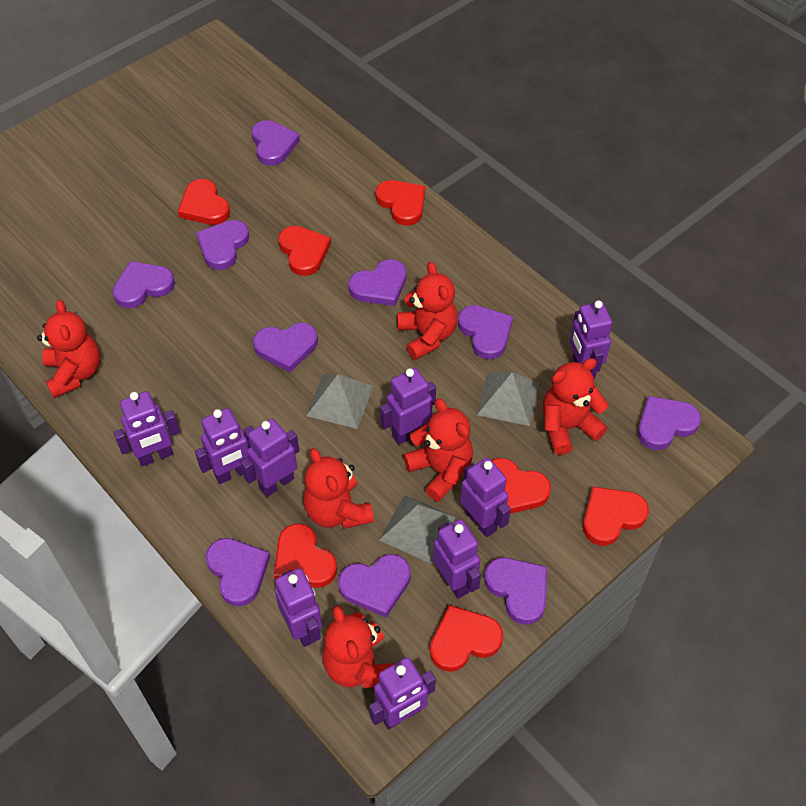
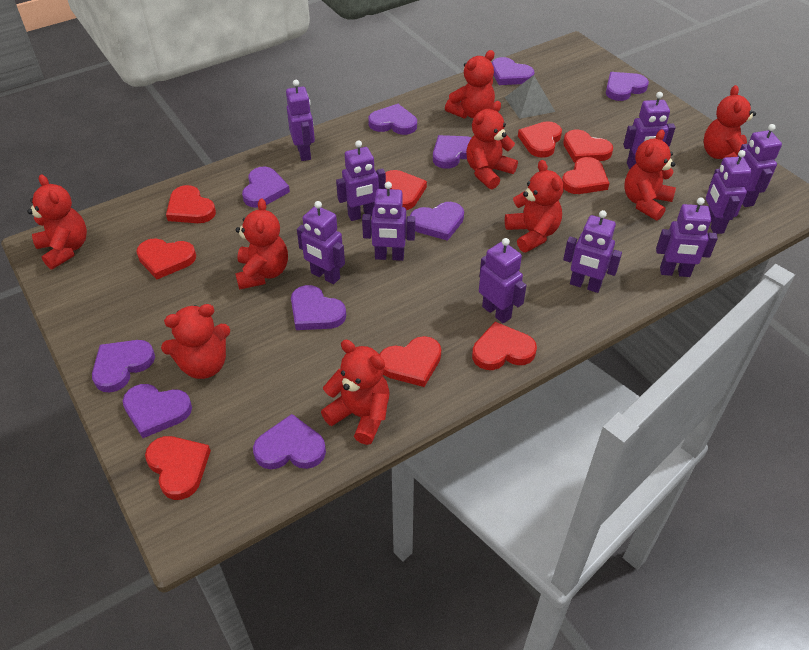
grey pyramid: 3 -> 1
purple robot: 9 -> 10
red heart: 7 -> 9
red teddy bear: 6 -> 9

